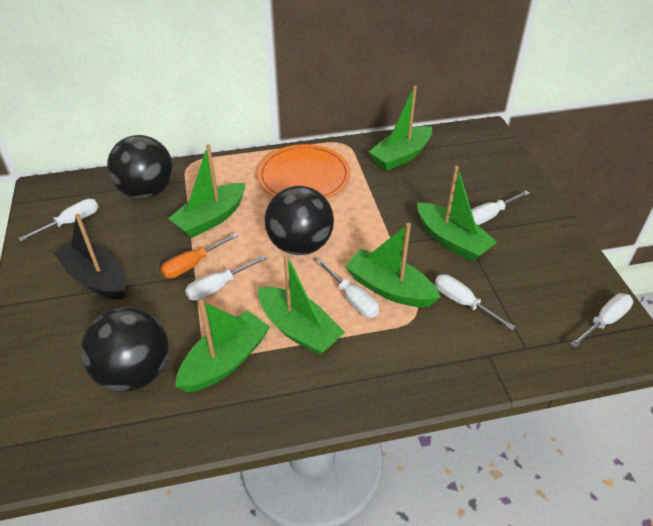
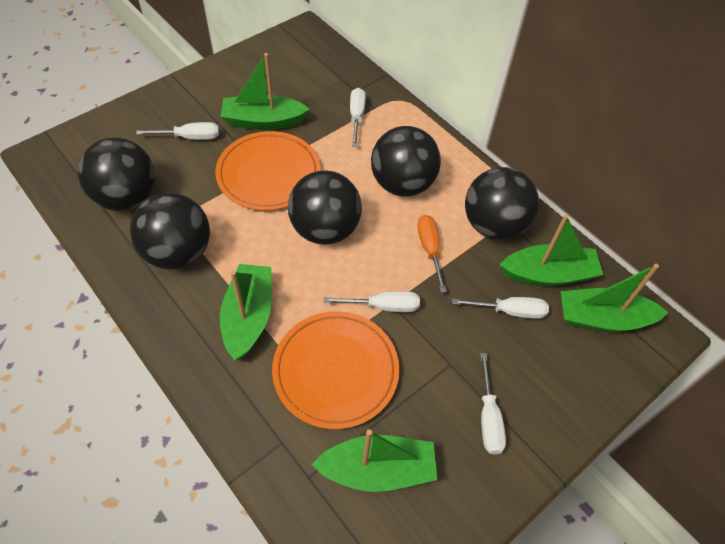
black ball: 3 -> 5
black boat: 1 -> 0
green boat: 6 -> 5
orange plate: 1 -> 2
white screwdriver: 6 -> 5

